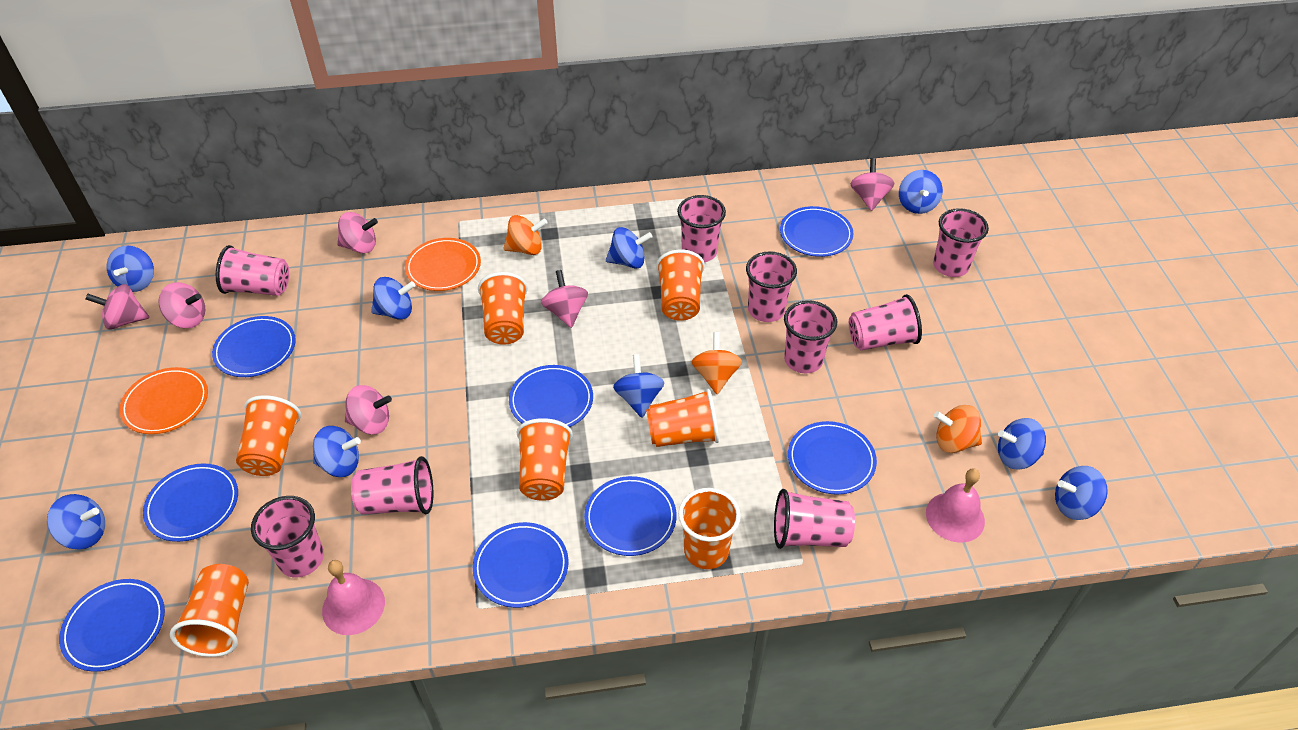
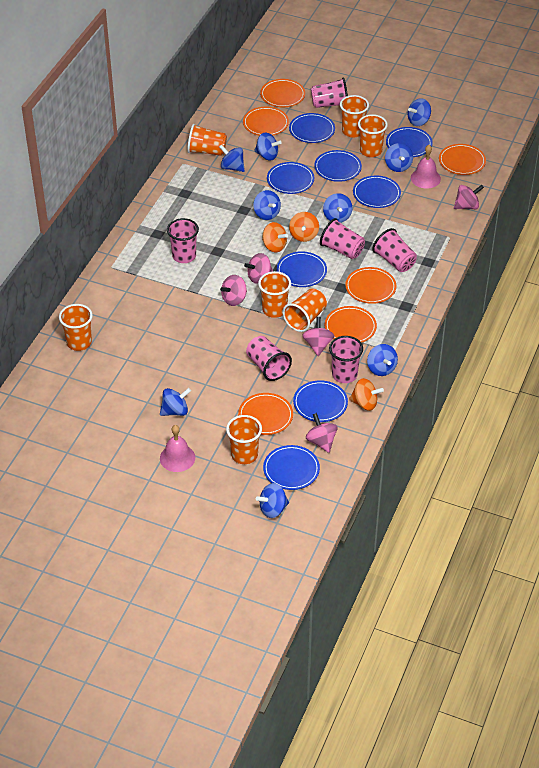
orange plate: 2 -> 6
pink cup: 9 -> 6
pink spinning top: 6 -> 5

